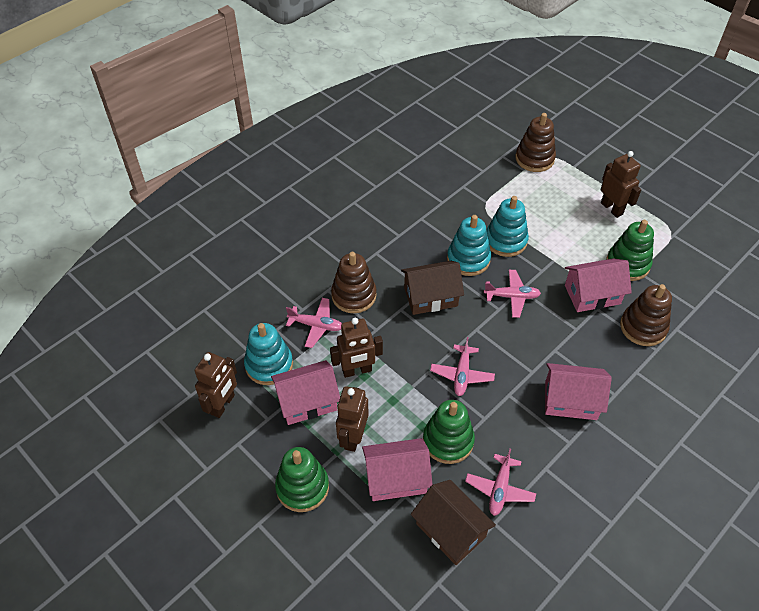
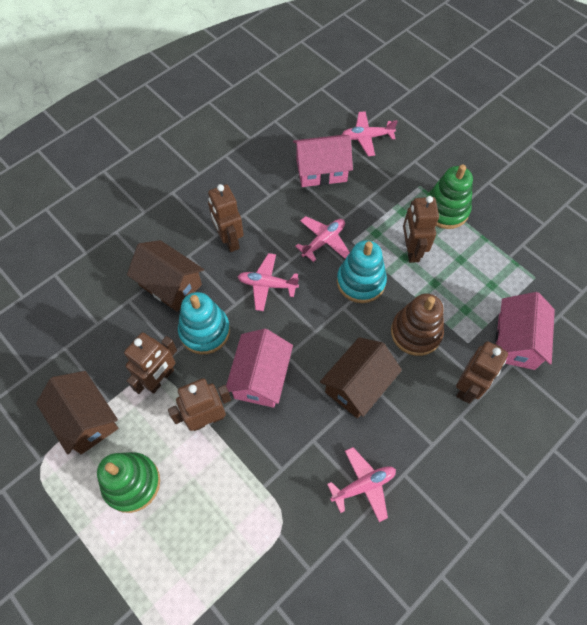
brown house: 2 -> 3
brown robot: 4 -> 5
brown stacking toy: 3 -> 1
green stacking toy: 3 -> 2
pink house: 4 -> 3
turquoise stacking toy: 3 -> 2

